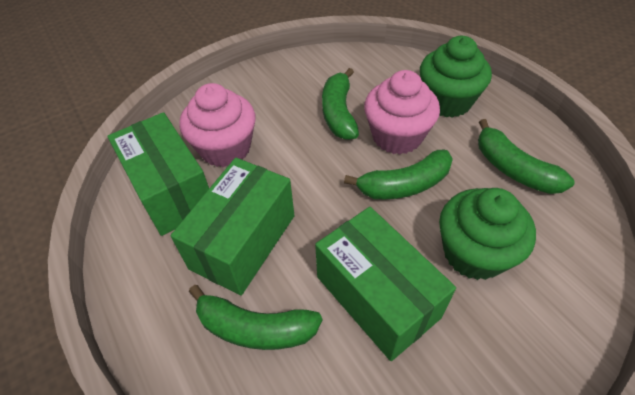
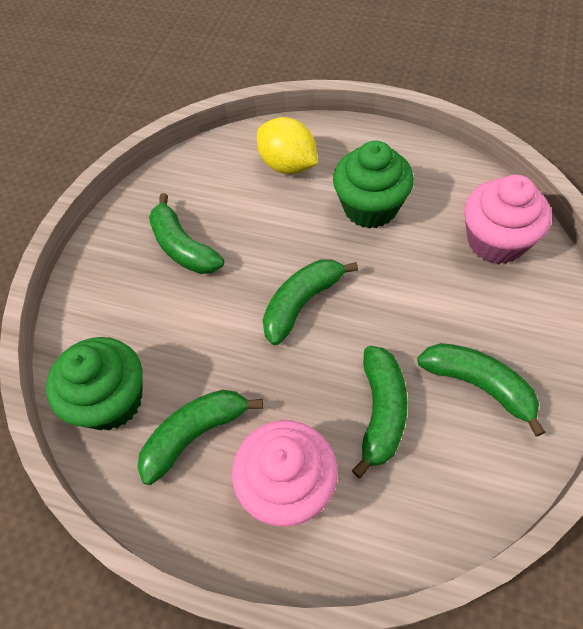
green banana: 4 -> 5
green box: 3 -> 0
yellow lemon: 0 -> 1

